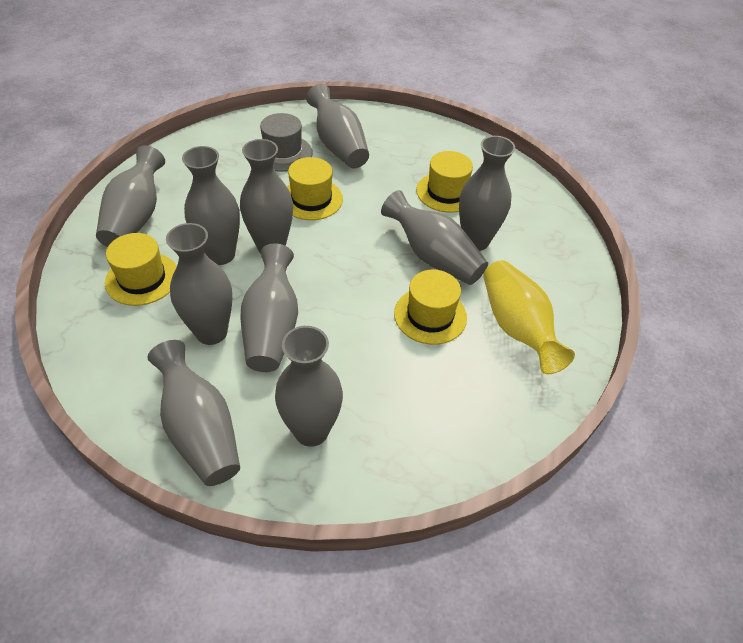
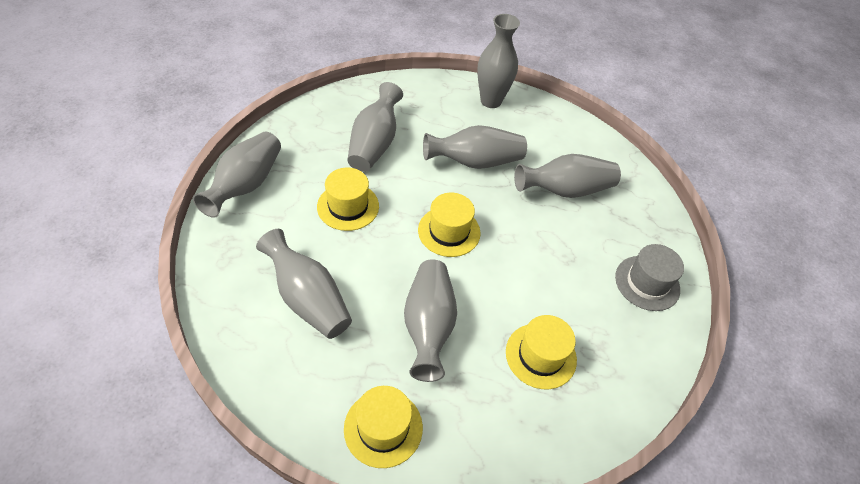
grey vase: 10 -> 7
yellow vase: 1 -> 0

